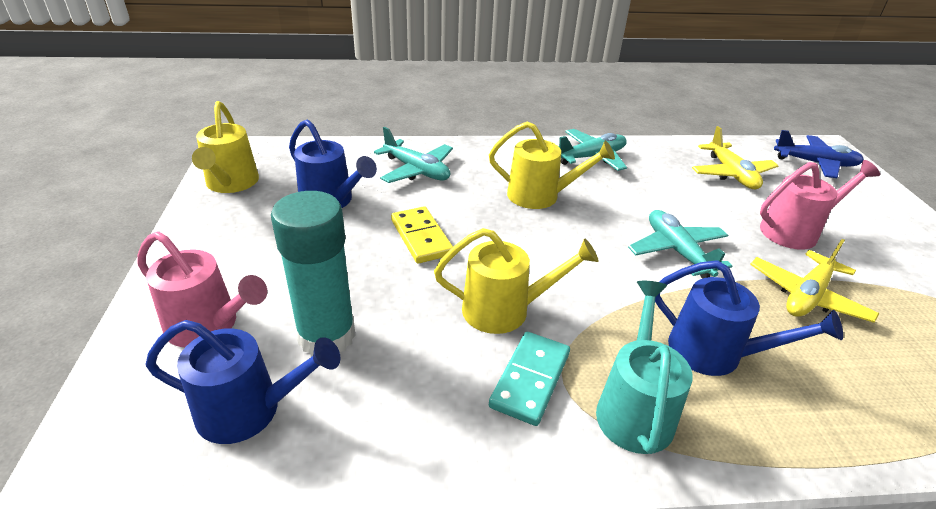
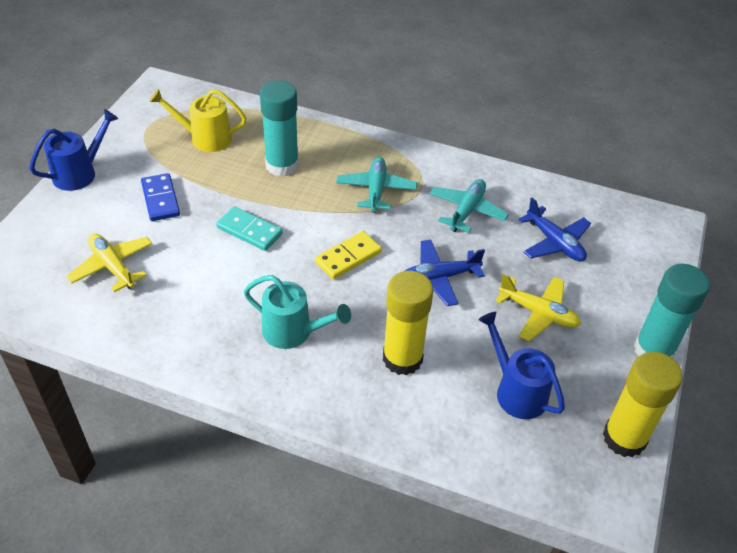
blue domino: 0 -> 1
blue plane: 1 -> 2
blue watering can: 3 -> 2
pink watering can: 2 -> 0
turquoise glue stick: 1 -> 2
turquoise plane: 3 -> 2
yellow glue stick: 0 -> 2
yellow watering can: 3 -> 1

